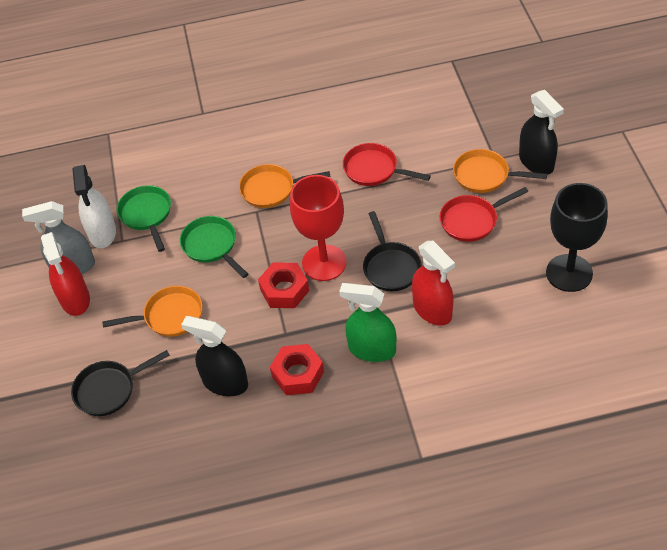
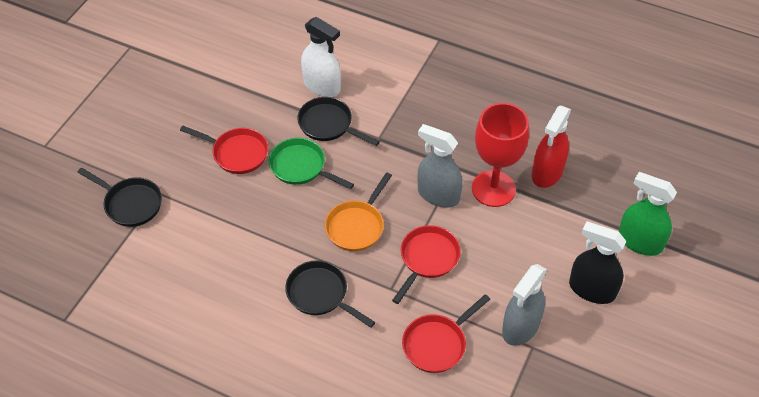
black goblet: 1 -> 0
black pan: 2 -> 3
black spray bottle: 2 -> 1
green pan: 2 -> 1
grey spray bottle: 1 -> 2
orange pan: 3 -> 1
red nut: 2 -> 0
red pan: 2 -> 3
red spray bottle: 2 -> 1

